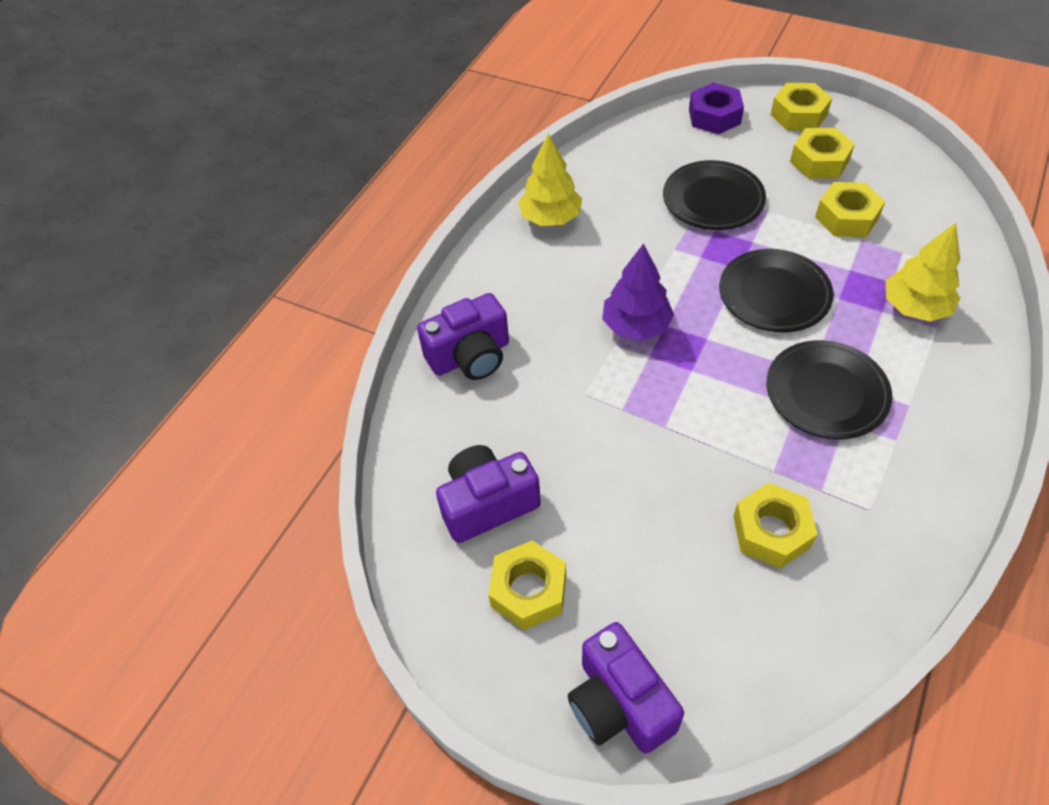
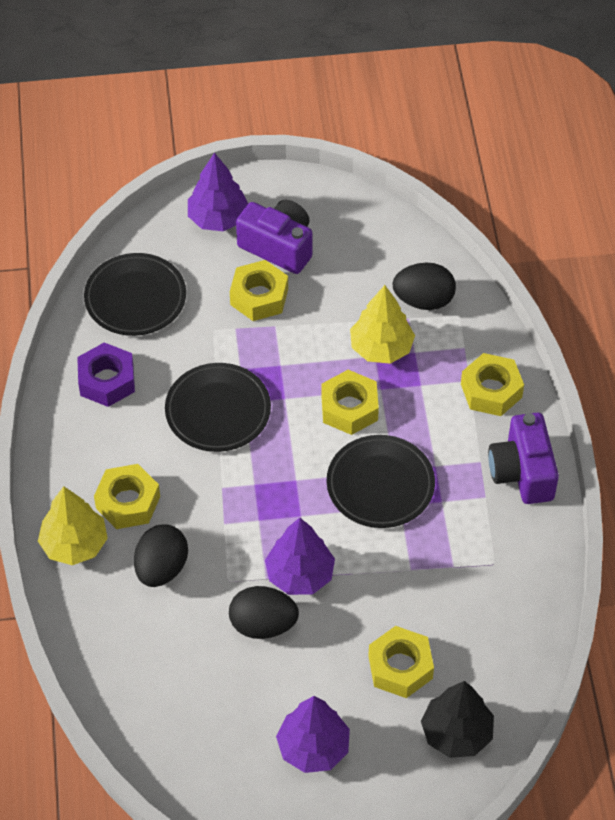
black egg: 0 -> 3
black tree: 0 -> 1
purple camera: 3 -> 2
purple tree: 1 -> 3

